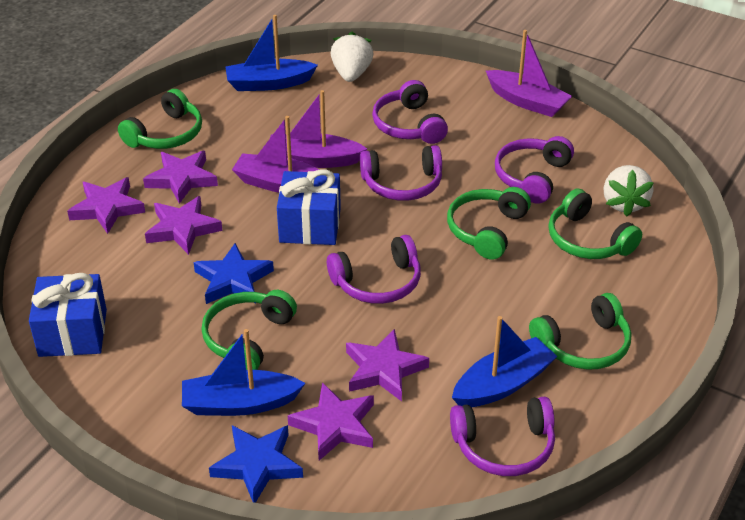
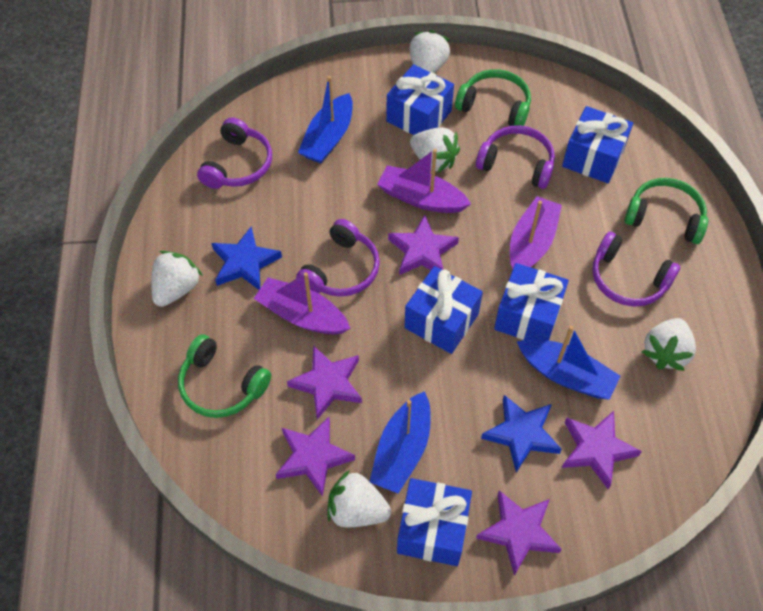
blue gift: 2 -> 5
green headphones: 5 -> 3
purple headphones: 5 -> 4
white strawberry: 2 -> 5

